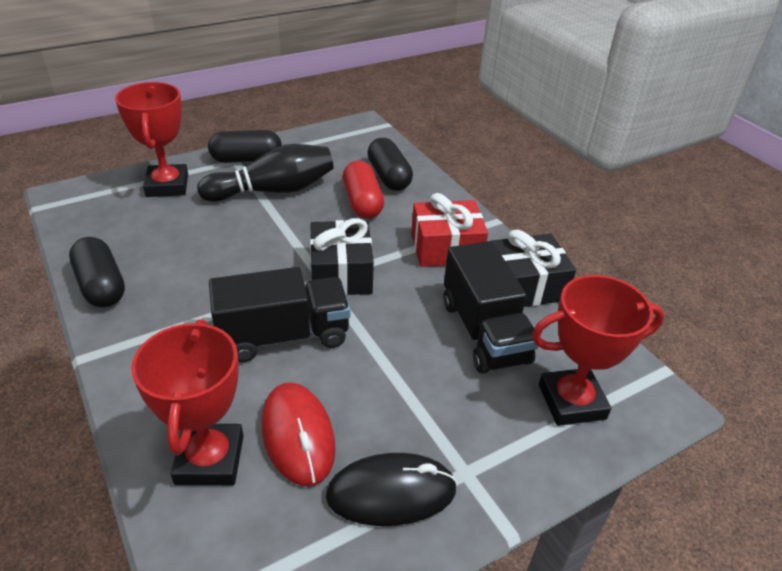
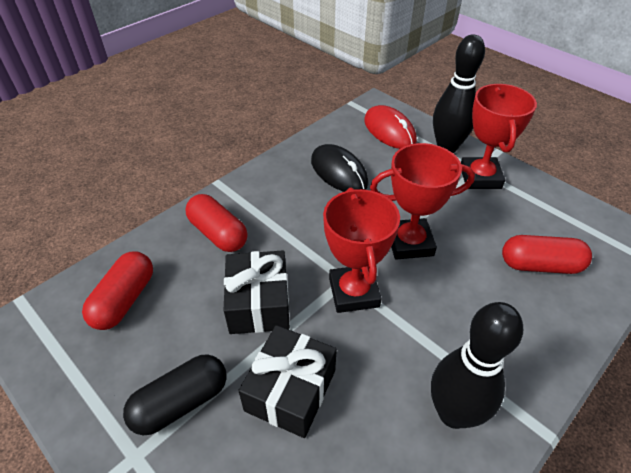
black bowling pin: 1 -> 2
black capsule: 3 -> 1
black truck: 2 -> 0
red capsule: 1 -> 3
red gift: 1 -> 0

